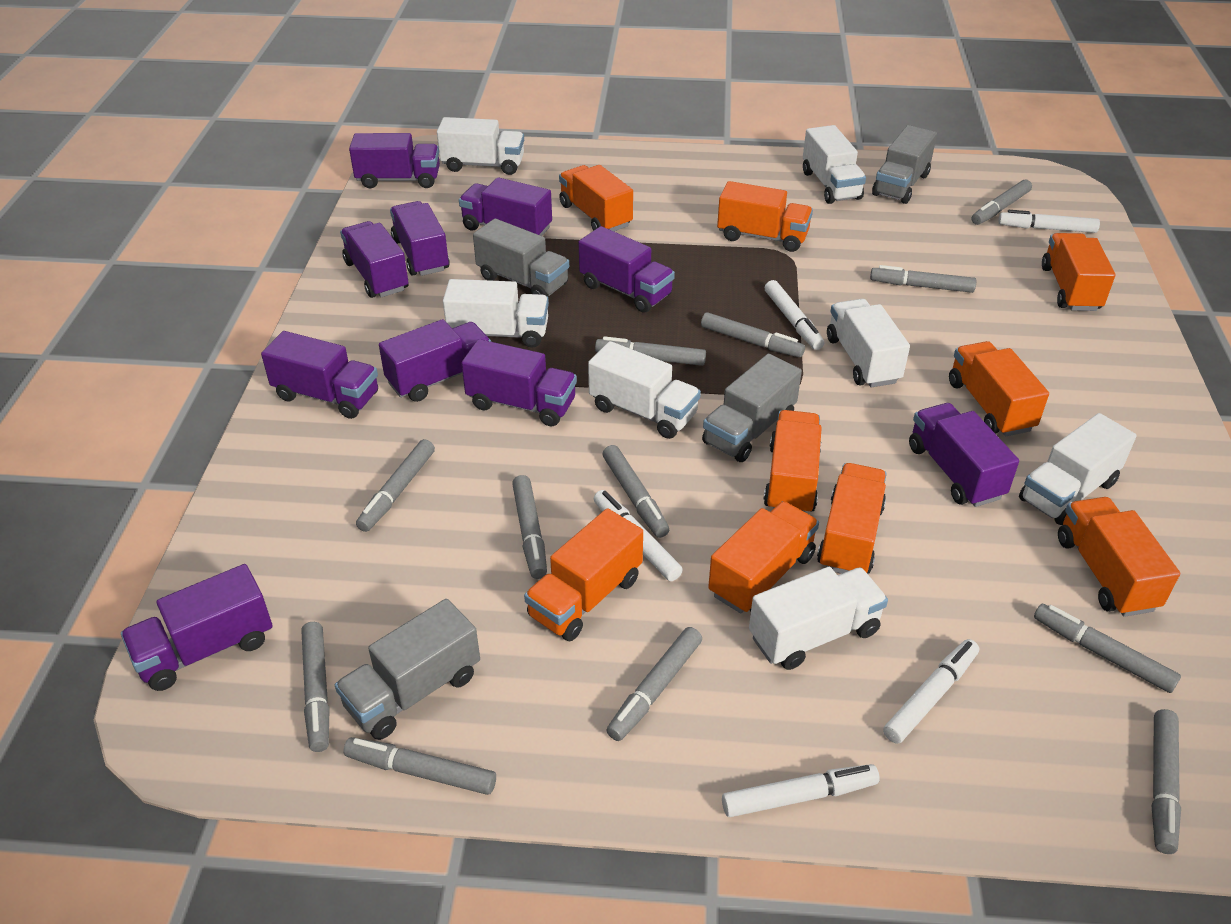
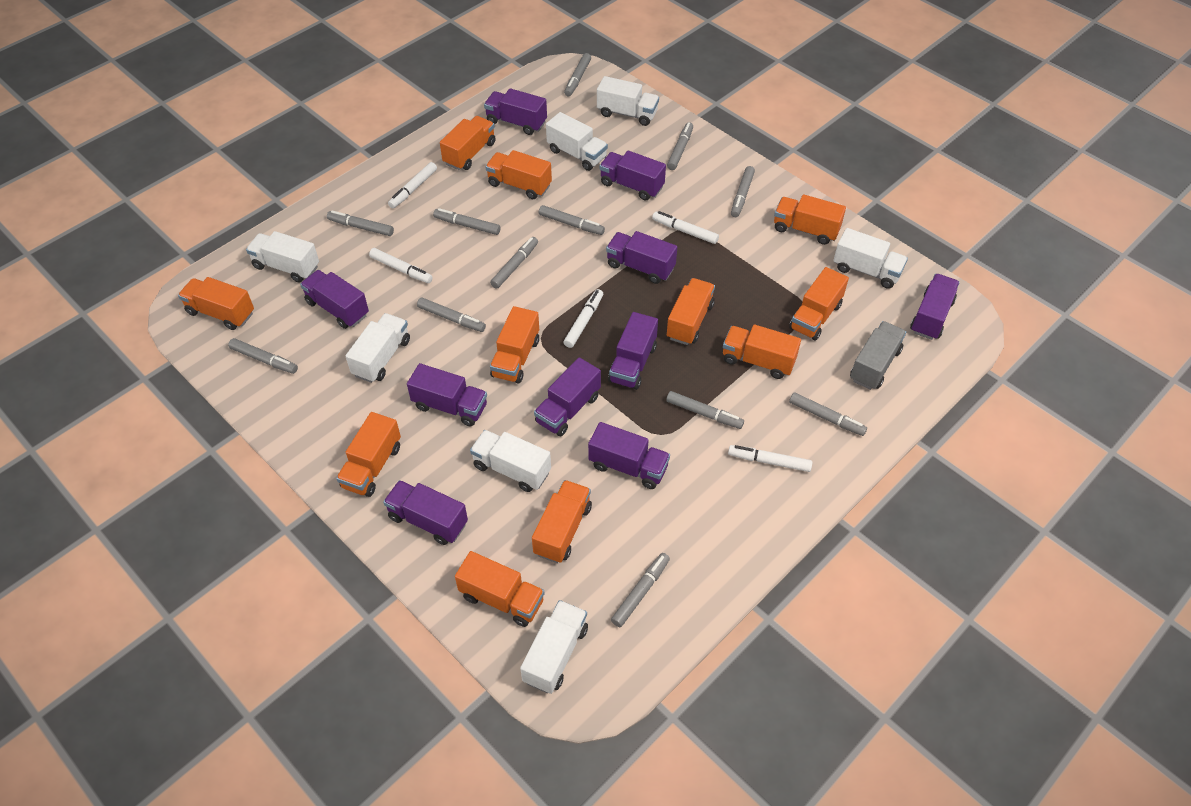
grey truck: 4 -> 1
orange truck: 9 -> 11

